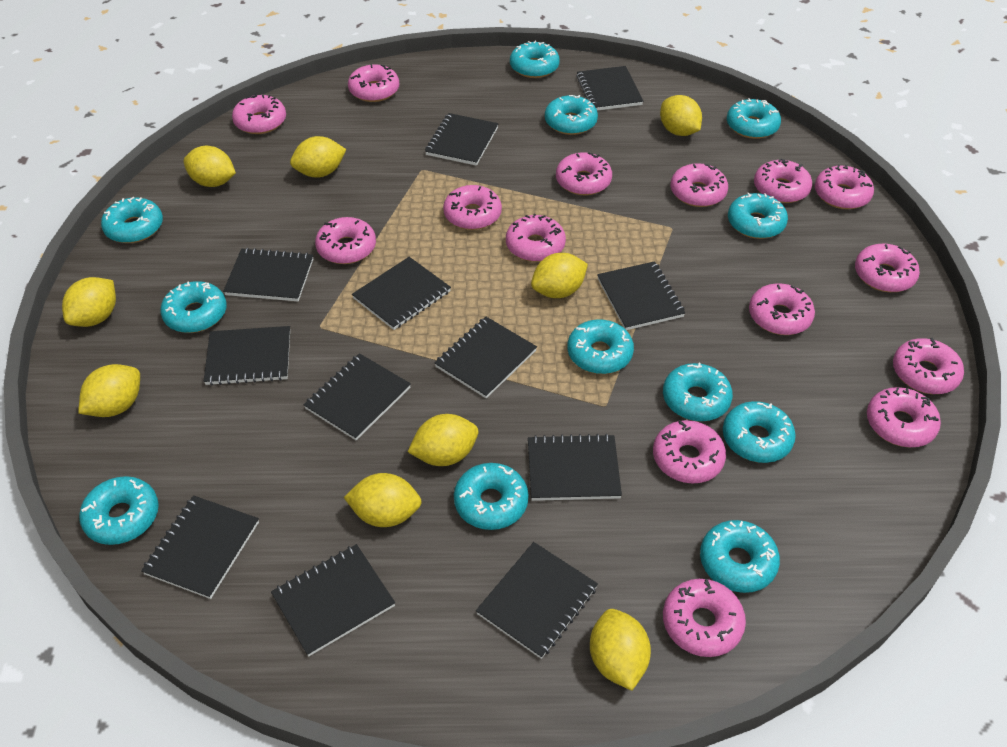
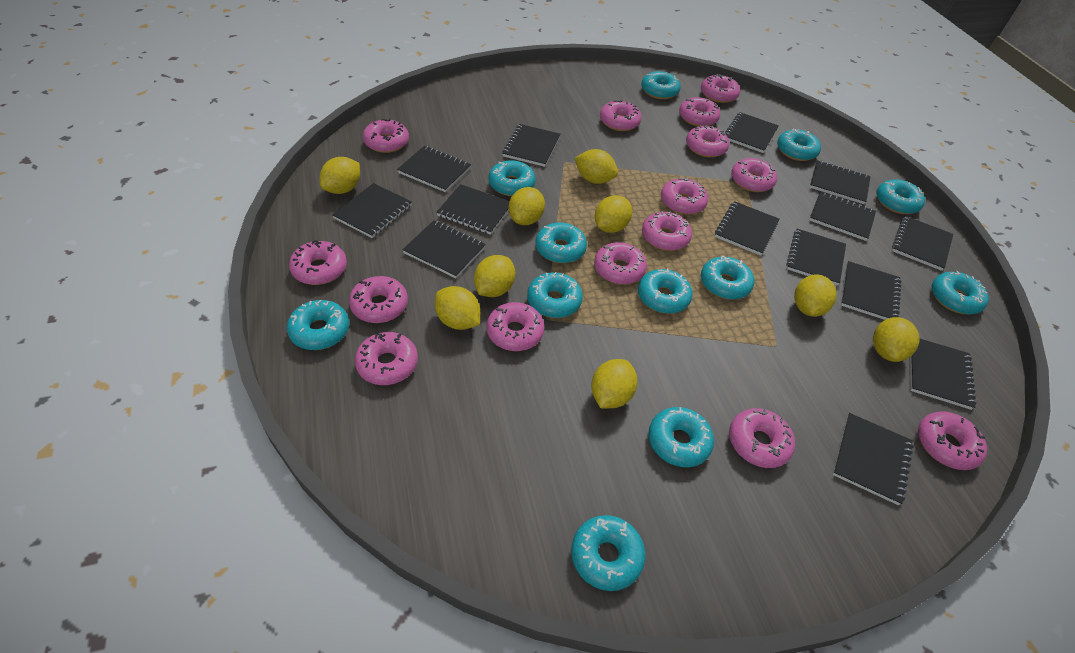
black notebook: 12 -> 14

